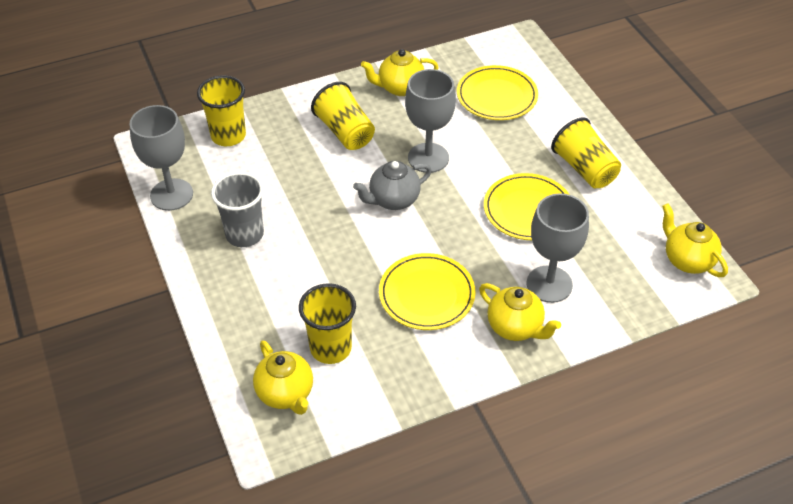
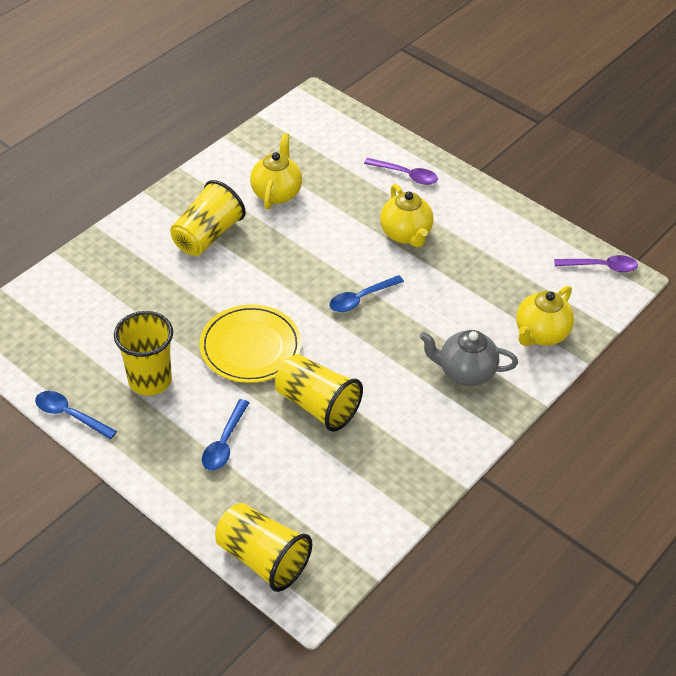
blue spoon: 0 -> 3
grey cup: 1 -> 0
grey goblet: 3 -> 0
purple spoon: 0 -> 2
yellow plate: 3 -> 1
yellow teapot: 4 -> 3

